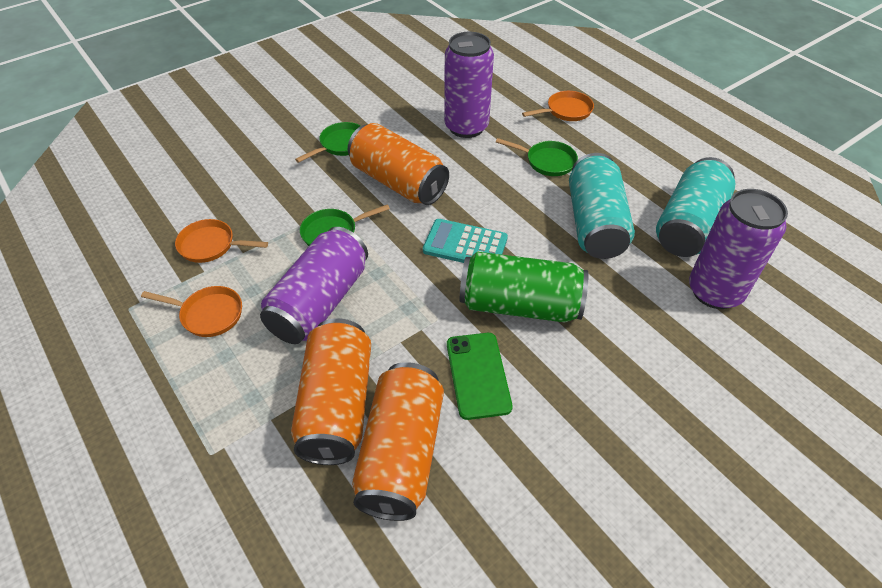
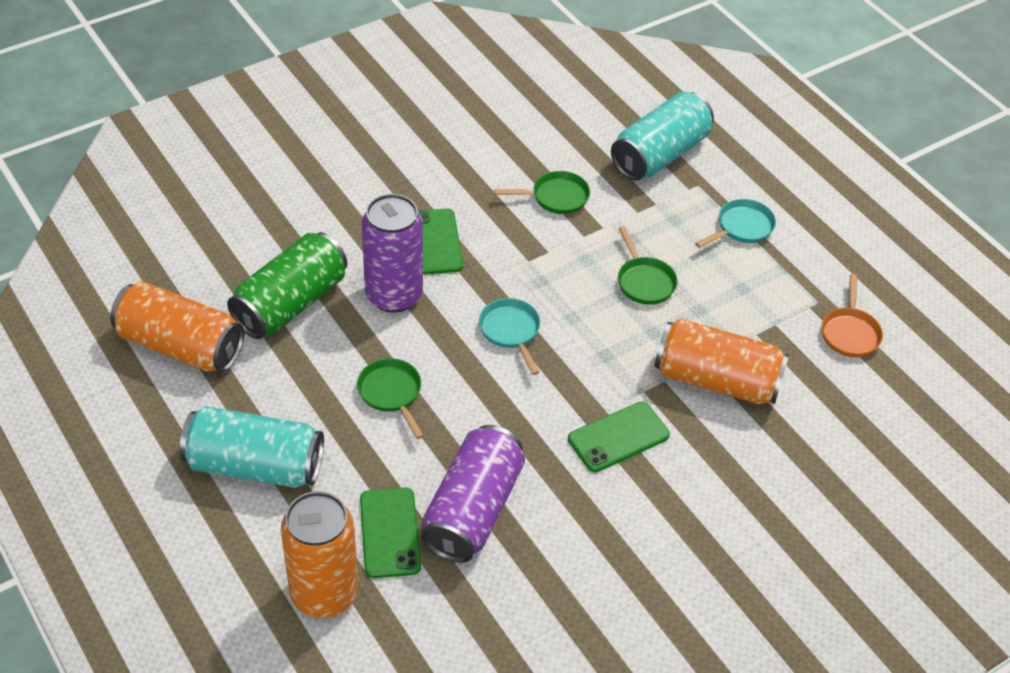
green phone: 1 -> 3
orange pan: 3 -> 1
purple can: 3 -> 2
turquoise calculator: 1 -> 0
turquoise pan: 0 -> 2

